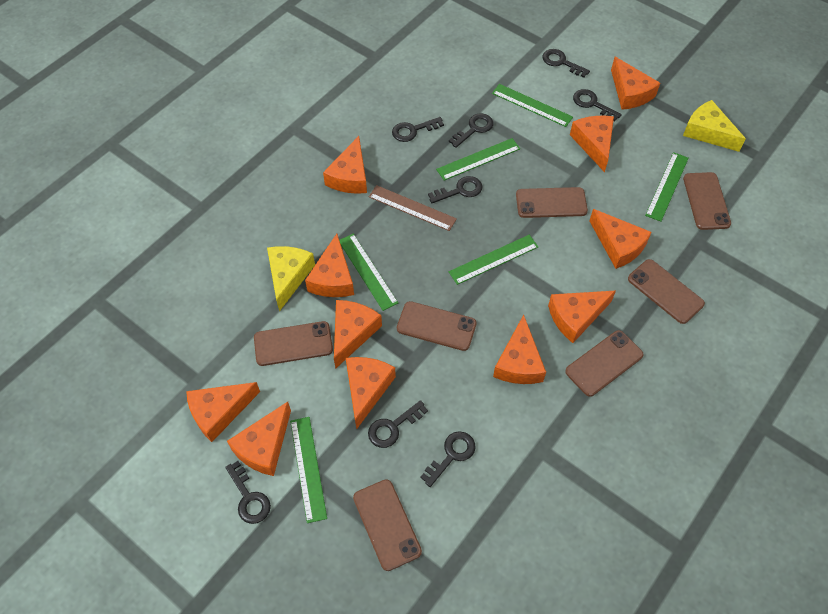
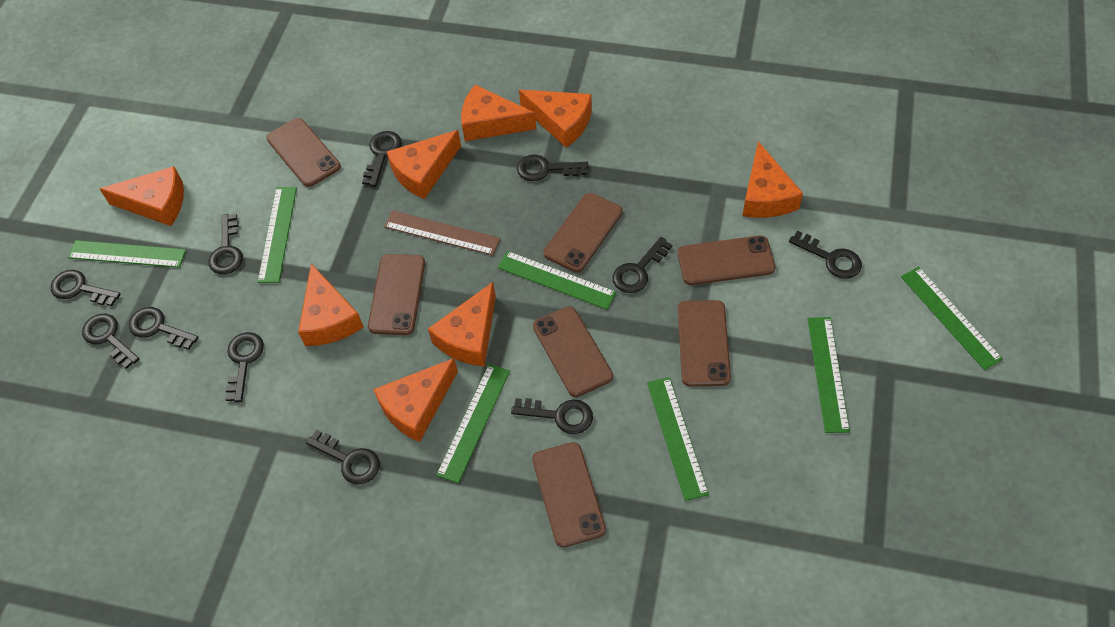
black key: 8 -> 11
green ruler: 6 -> 7
orange cheese: 11 -> 8
yellow cheese: 2 -> 0

